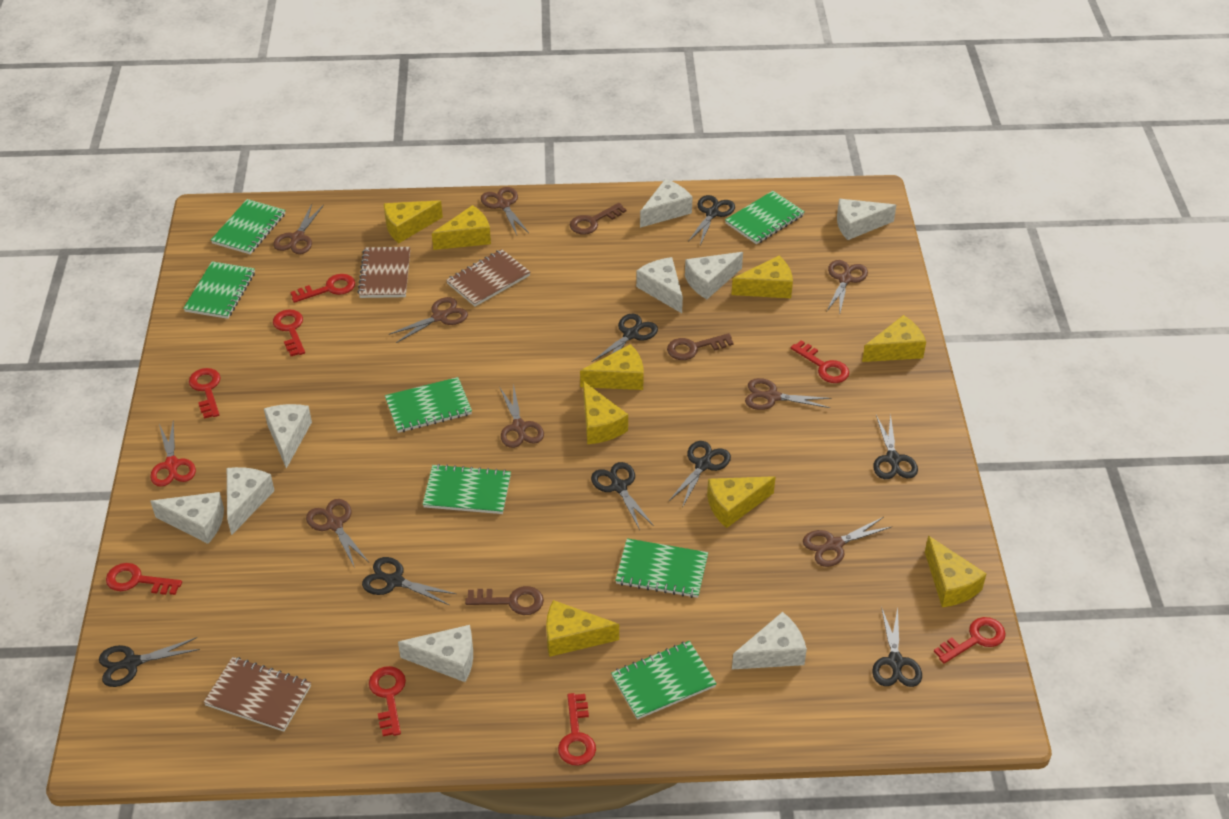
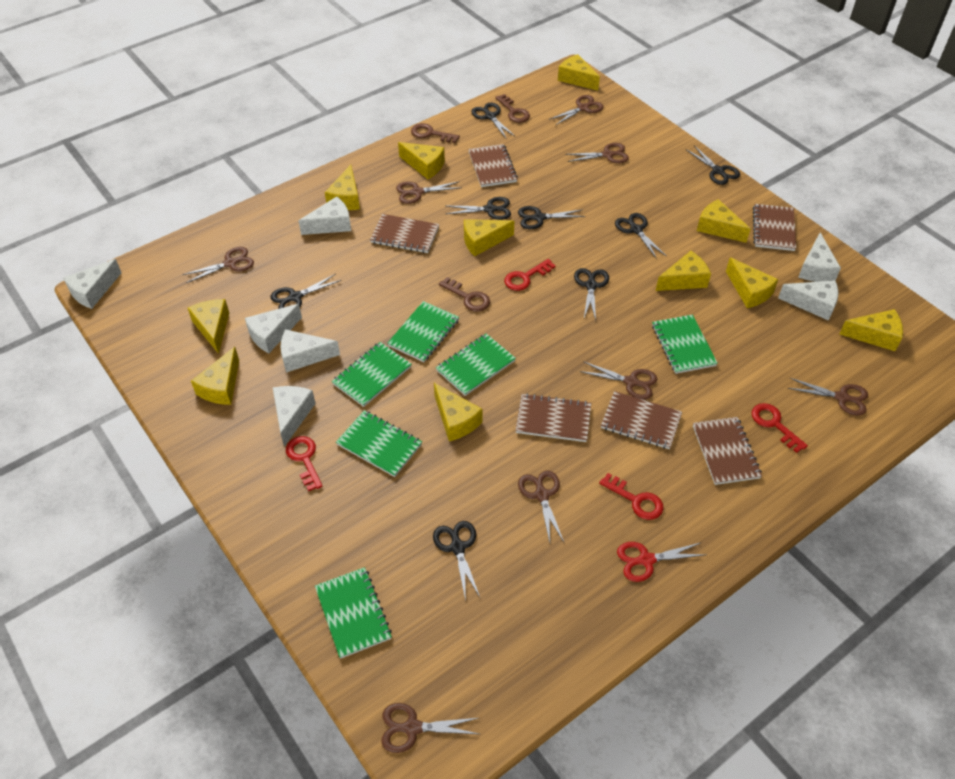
brown notebook: 3 -> 6
green notebook: 7 -> 6
red key: 8 -> 4
white cheese: 9 -> 7
yellow cheese: 9 -> 11

